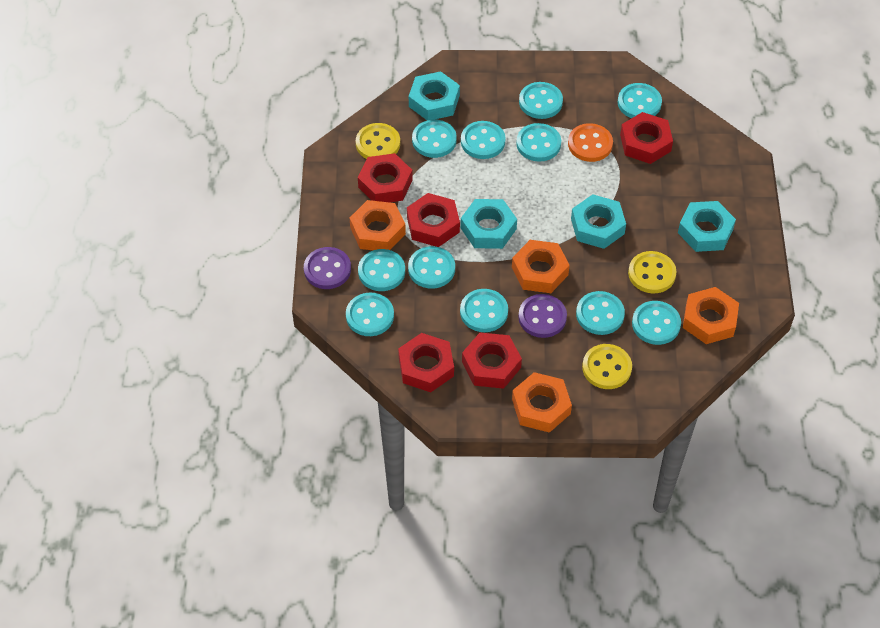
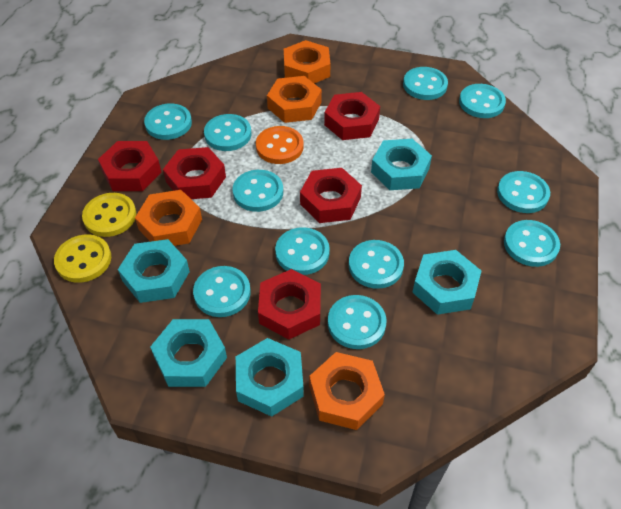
purple button: 2 -> 0
turquoise nut: 4 -> 5
yellow button: 3 -> 2

